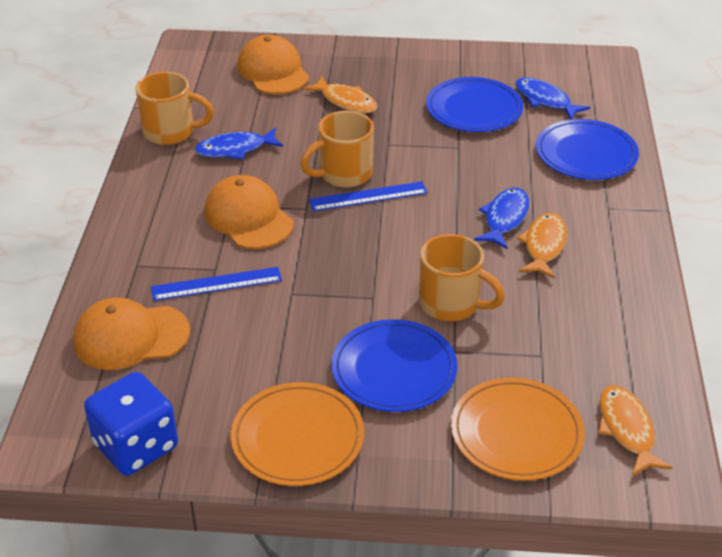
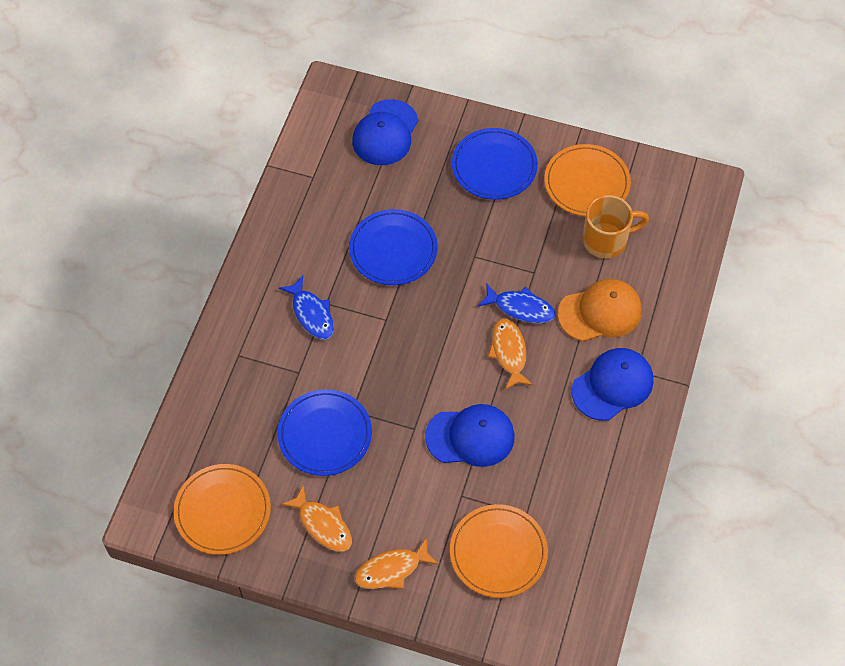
blue cap: 0 -> 3
blue dice: 1 -> 0
blue fish: 3 -> 2
blue ruler: 2 -> 0
orange cap: 3 -> 1
orange mug: 3 -> 1
orange plate: 2 -> 3

